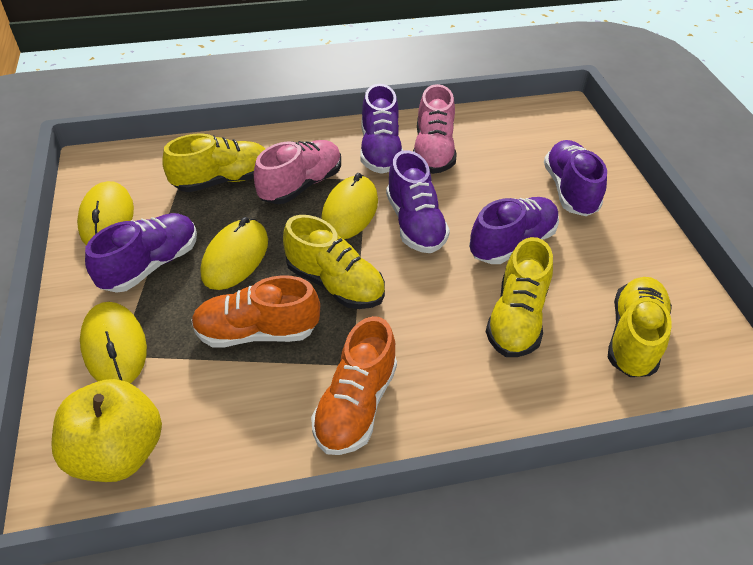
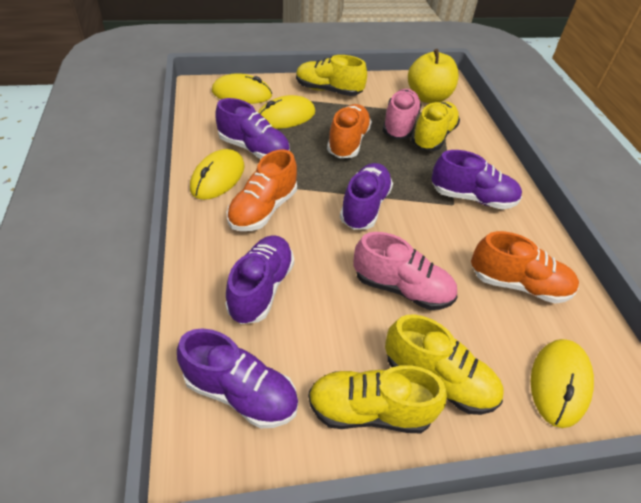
orange shoe: 2 -> 3

